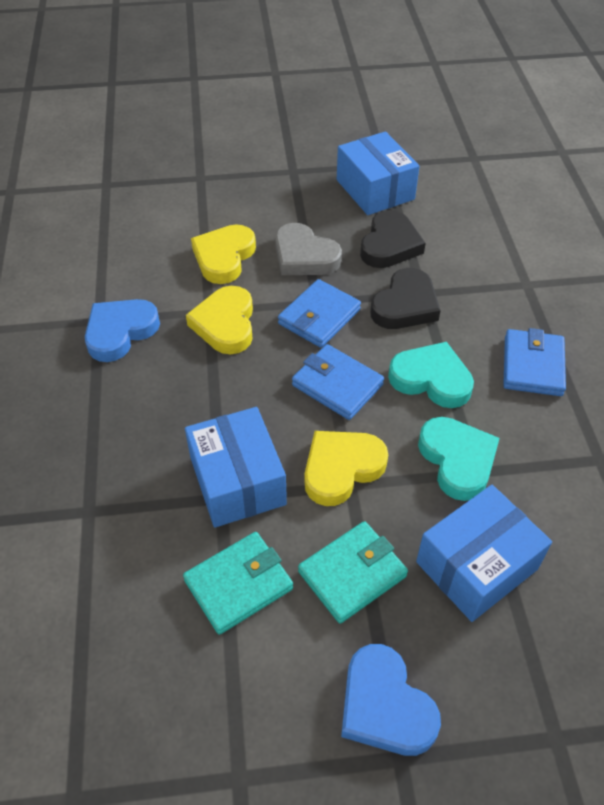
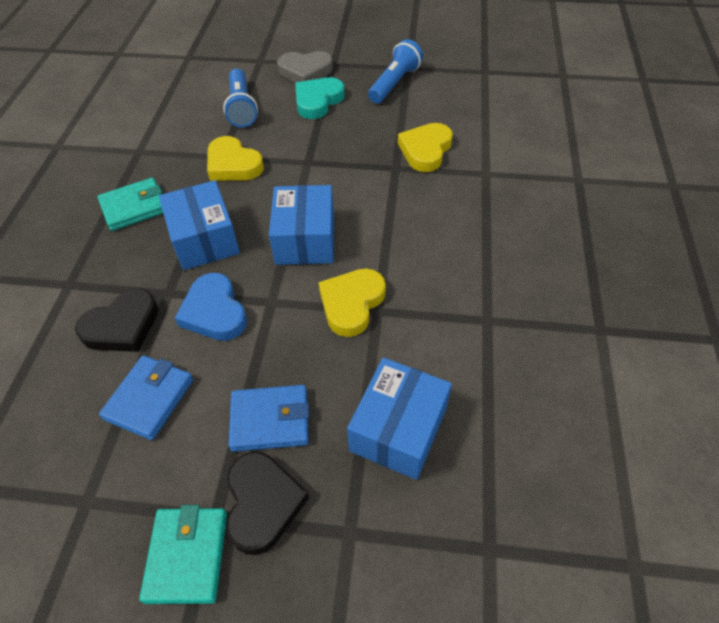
blue flashlight: 0 -> 2
blue heart: 2 -> 1
blue wallet: 3 -> 2
turquoise heart: 2 -> 1

